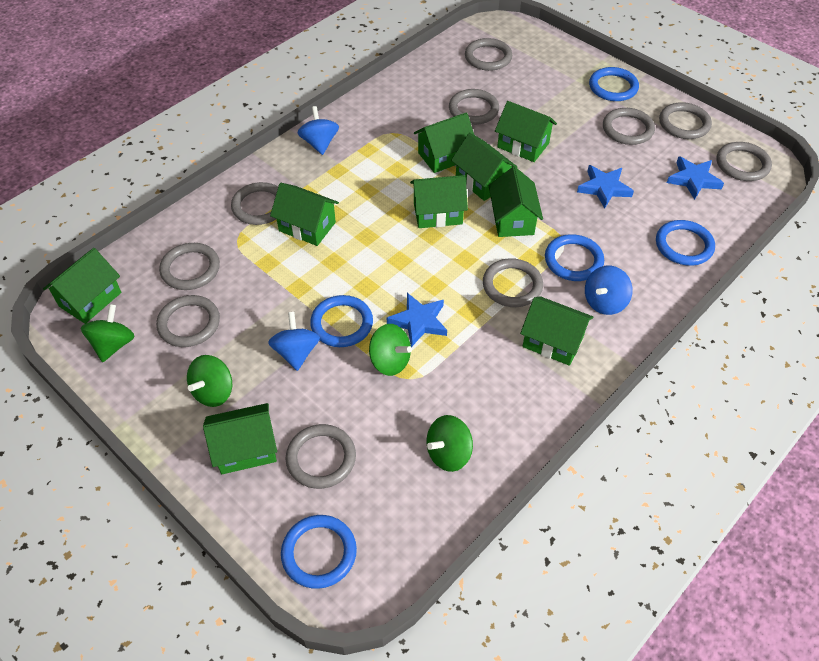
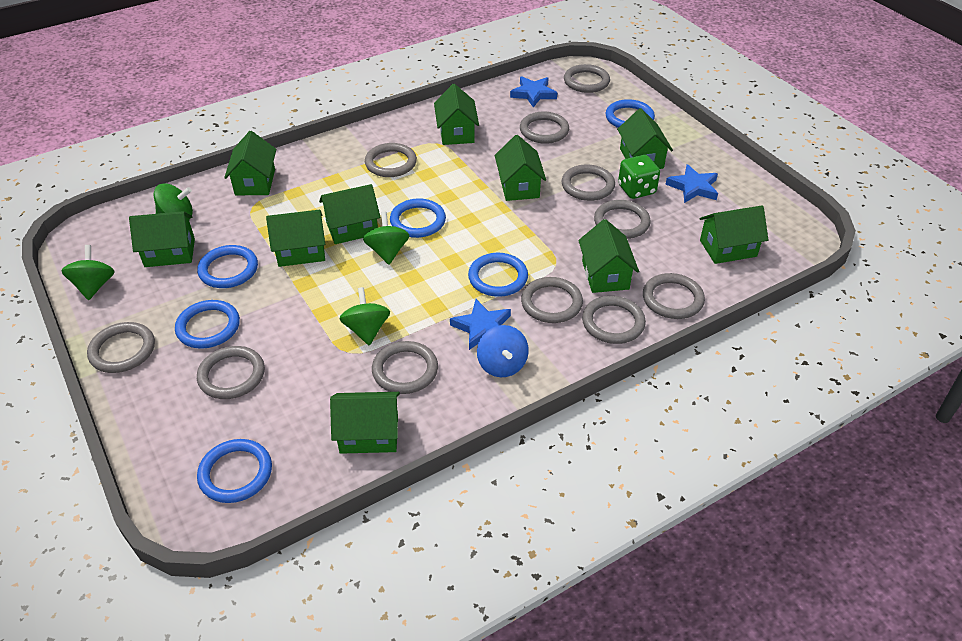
blue ring: 5 -> 6
blue spinning top: 3 -> 1
green dice: 0 -> 1
green house: 9 -> 10
grey ring: 10 -> 11

